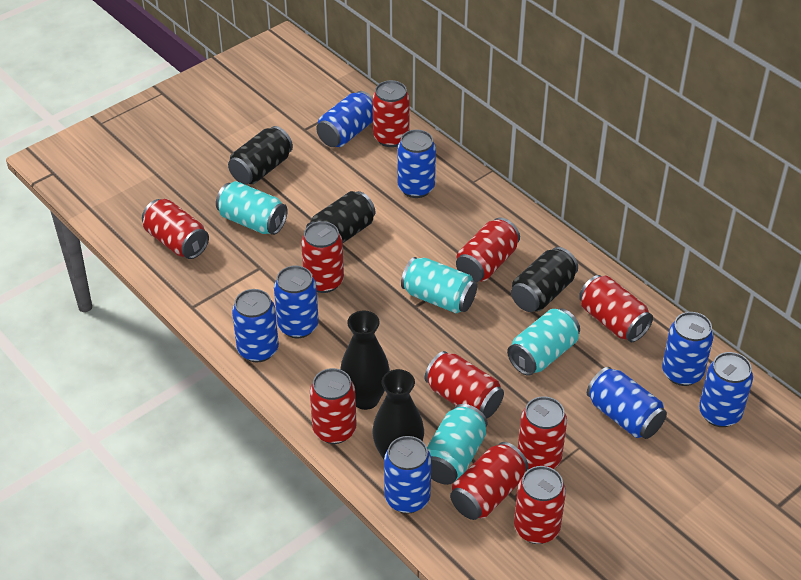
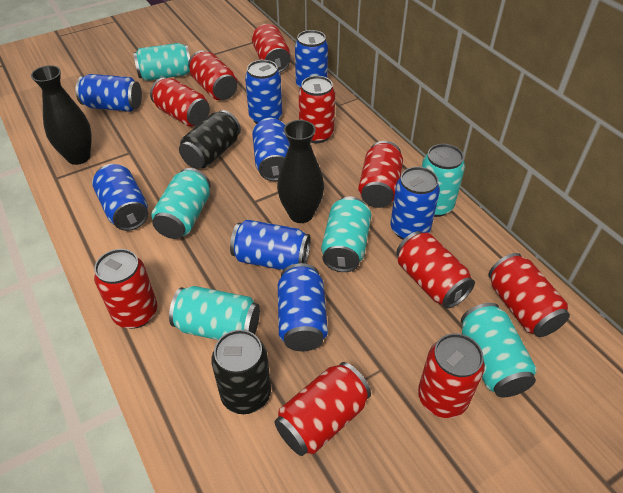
black can: 3 -> 2
turquoise can: 4 -> 6

